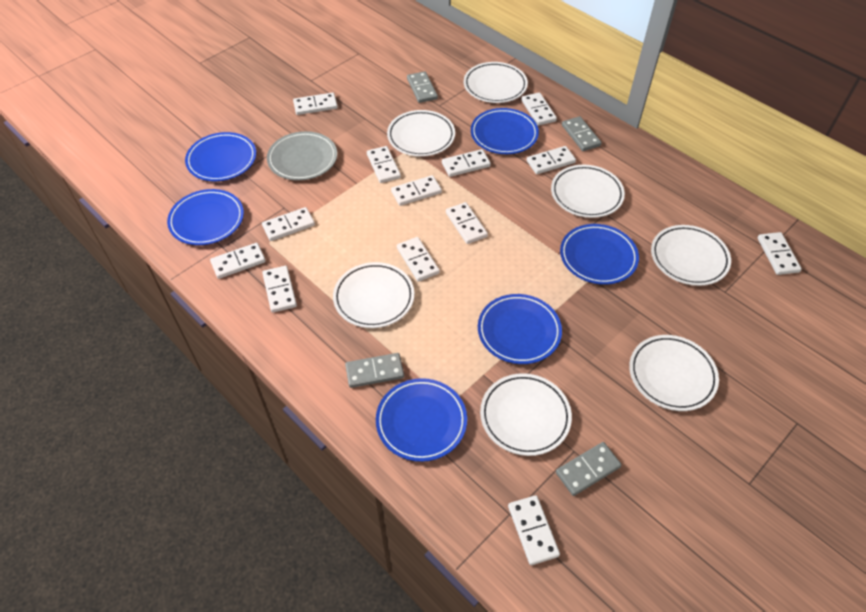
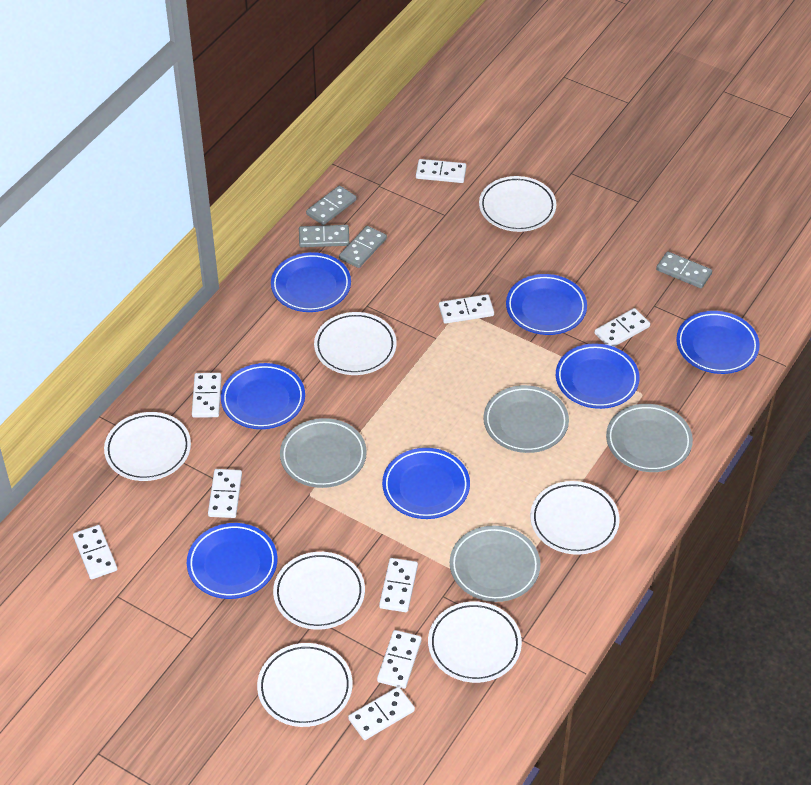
blue plate: 6 -> 7
grey plate: 1 -> 4
white domino: 13 -> 9

